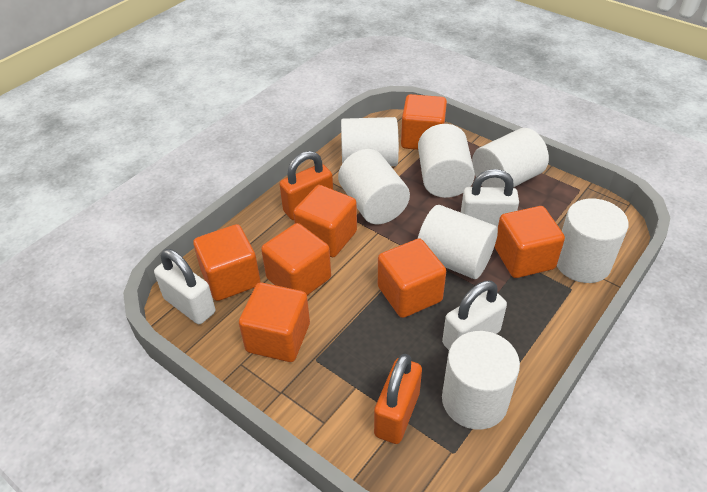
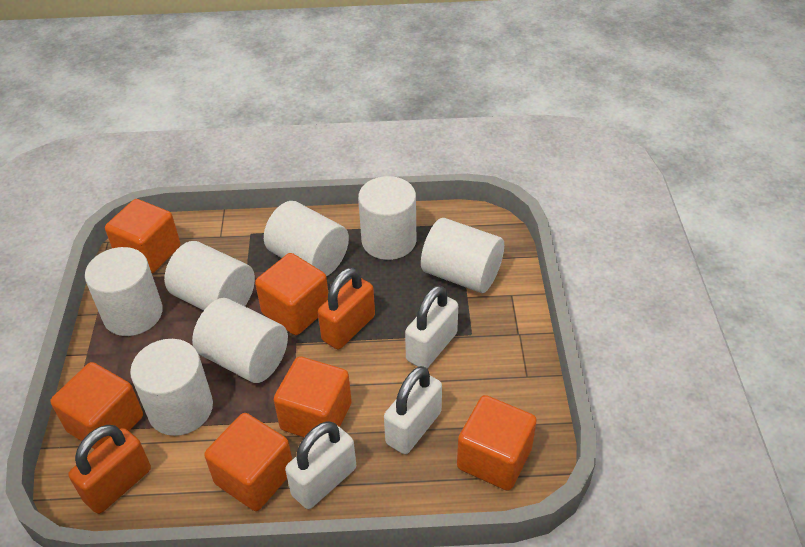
orange cube: 7 -> 6

